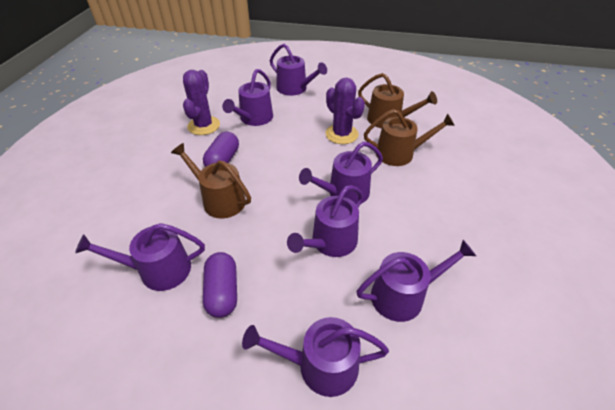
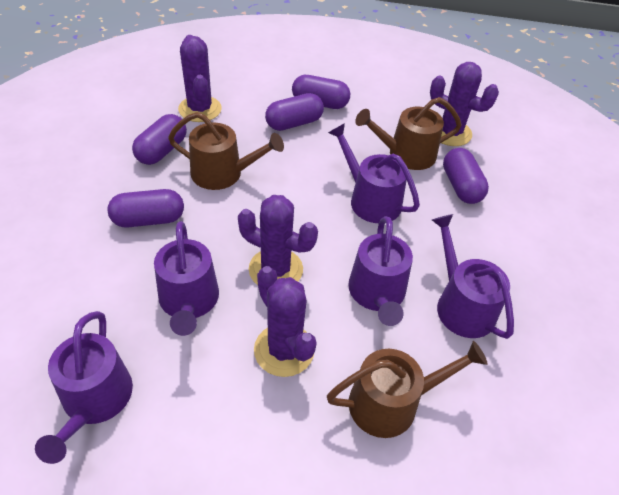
purple cactus: 2 -> 4
purple capsule: 2 -> 5
purple watering can: 7 -> 5

